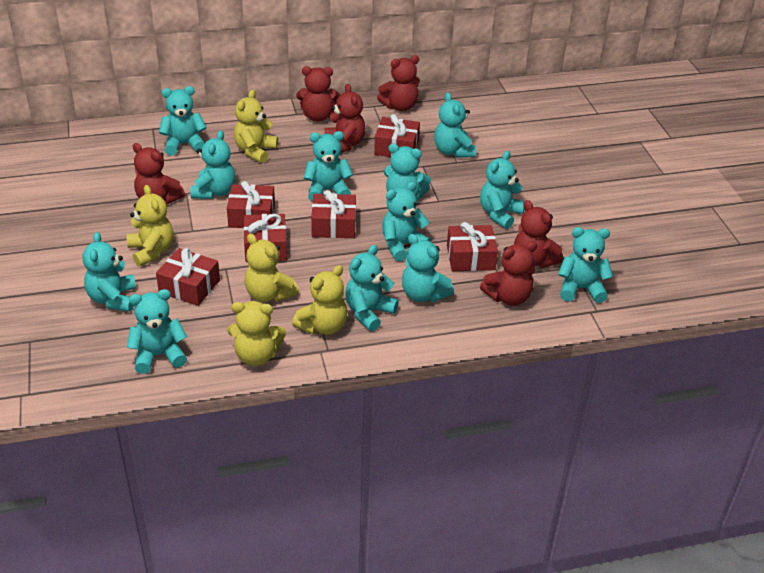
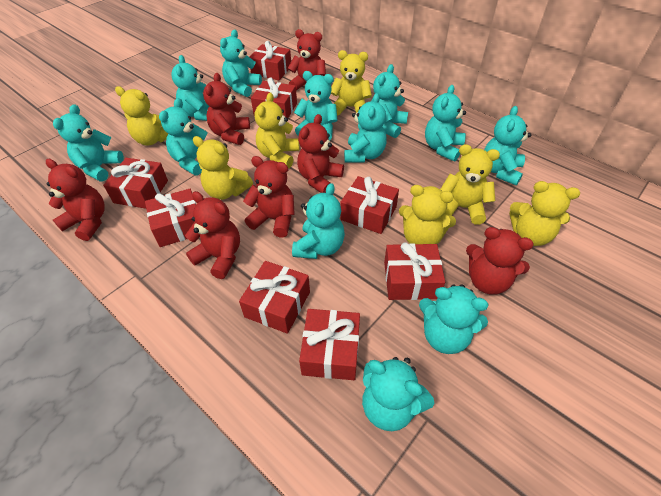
red gift: 6 -> 8
red teddy bear: 6 -> 7
yellow teddy bear: 5 -> 7

